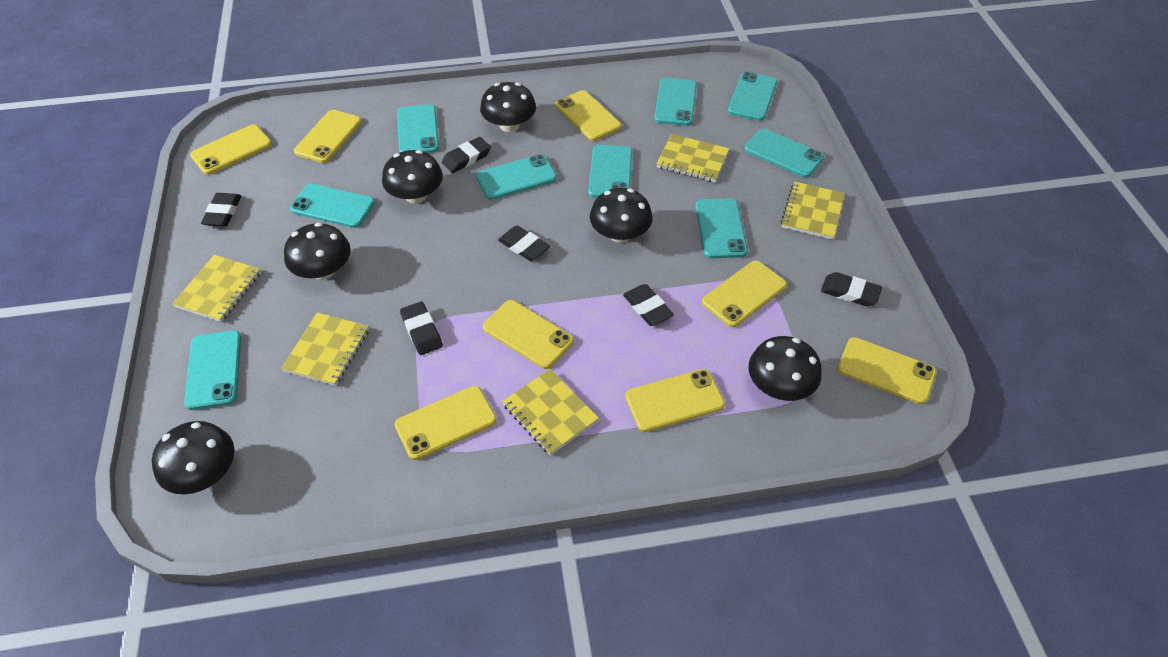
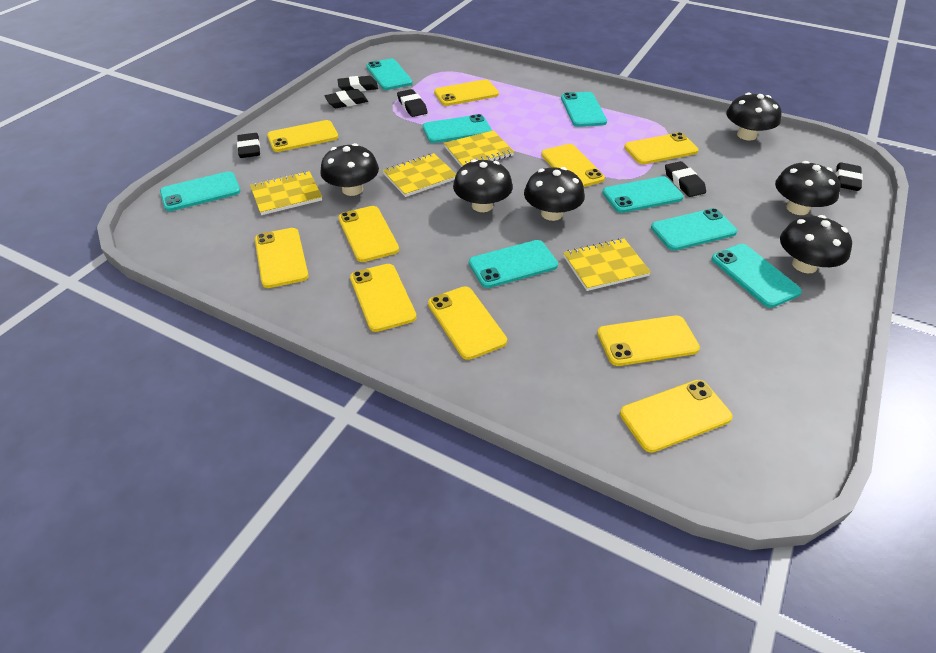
turquoise phone: 9 -> 8
yellow notebook: 5 -> 4
yellow phone: 8 -> 10

